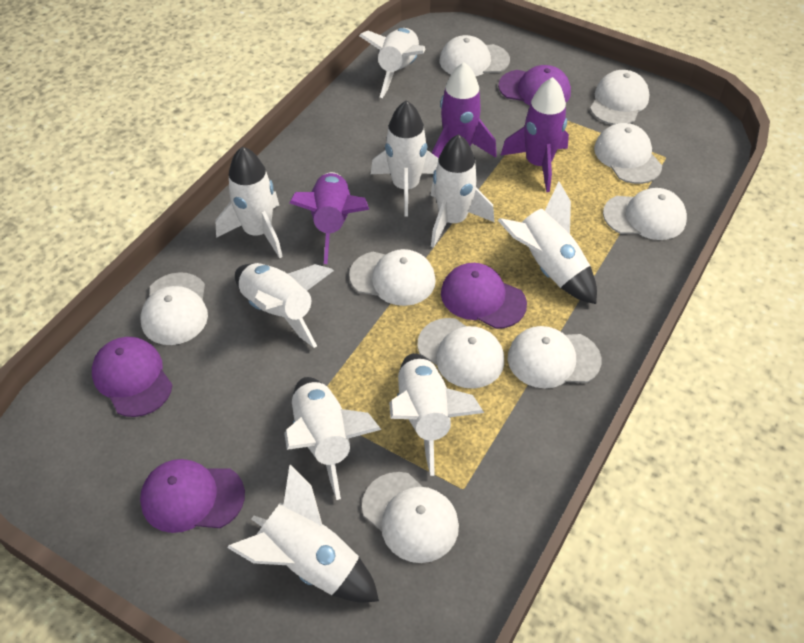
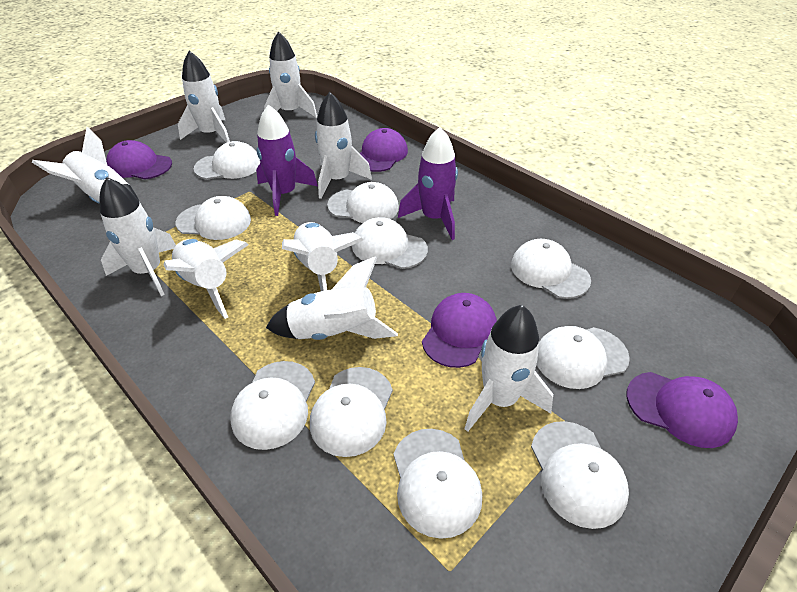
purple rocket: 3 -> 2
white cap: 9 -> 10

